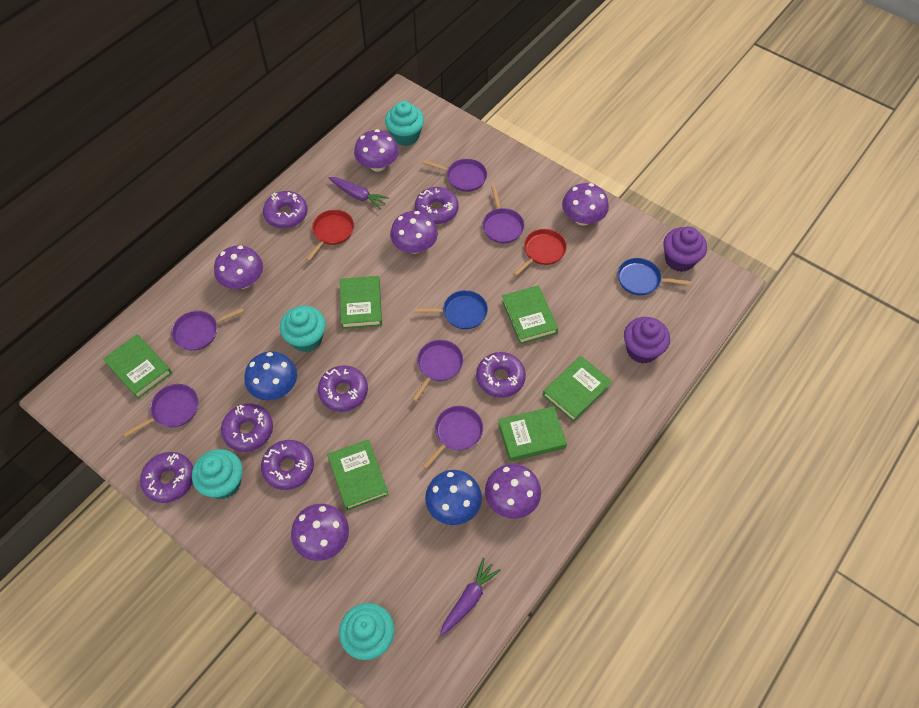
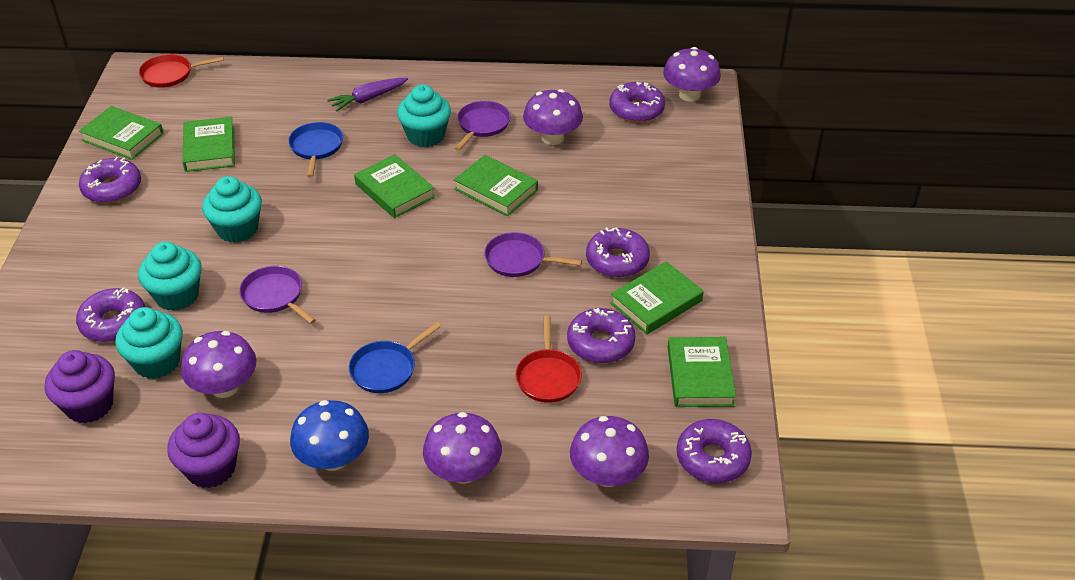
blue mushroom: 2 -> 1
purple carrot: 2 -> 1
purple donut: 7 -> 6
purple mushroom: 6 -> 5
purple pan: 6 -> 3

